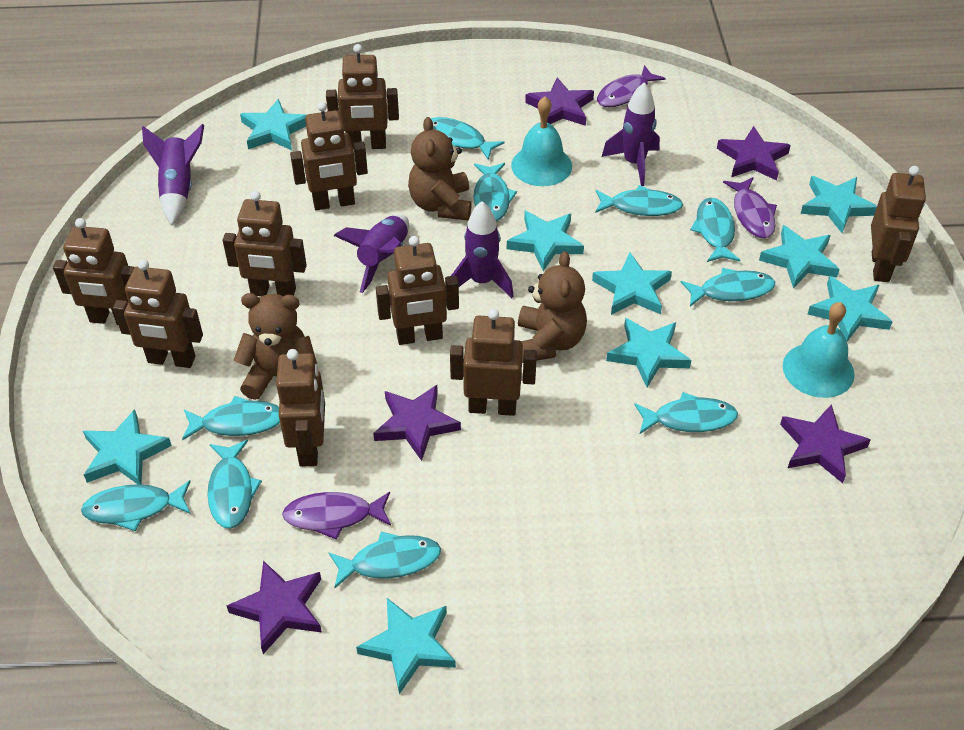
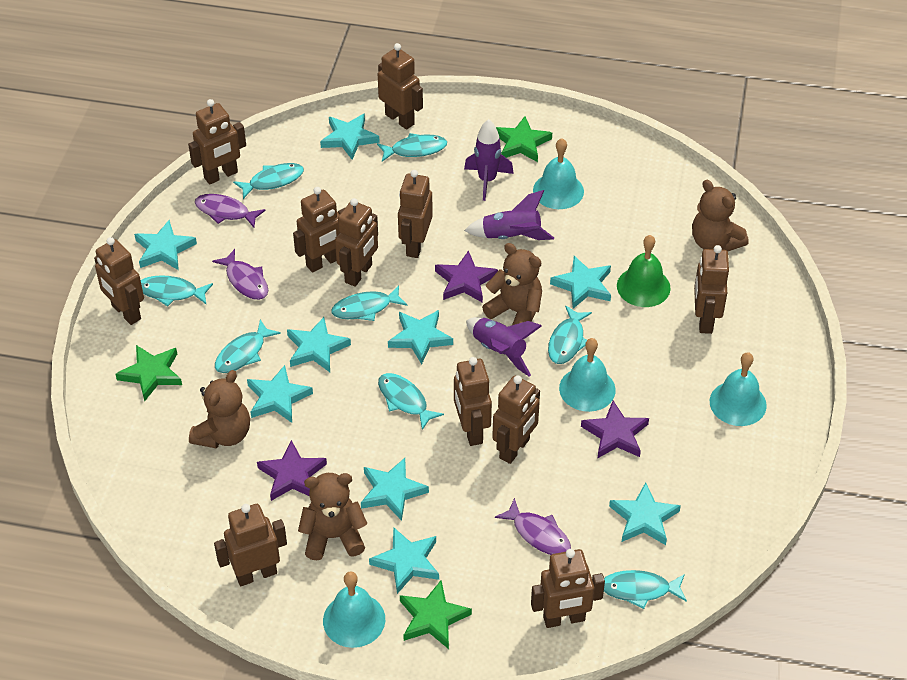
brown robot: 9 -> 11
brown teddy bear: 3 -> 4
green bell: 0 -> 1
green star: 0 -> 3
purple rocket: 4 -> 3
purple star: 5 -> 3
turquoise bell: 2 -> 4
turquoise fish: 10 -> 8

